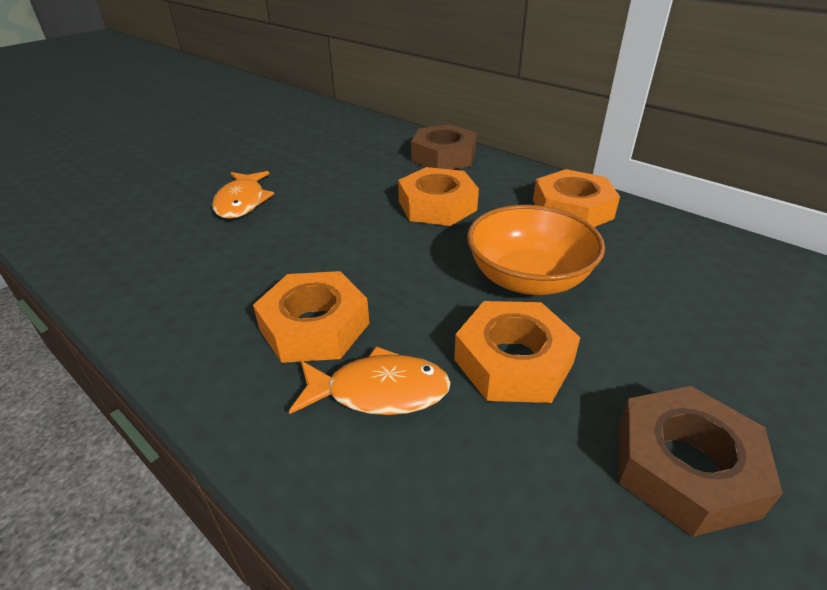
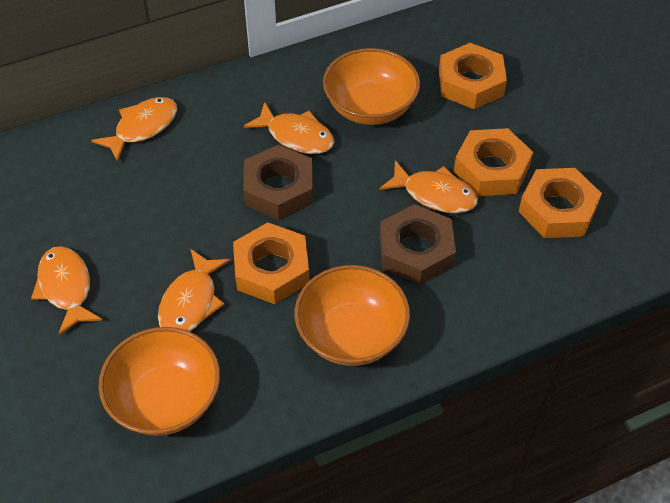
orange bowl: 1 -> 3
orange fish: 2 -> 5

